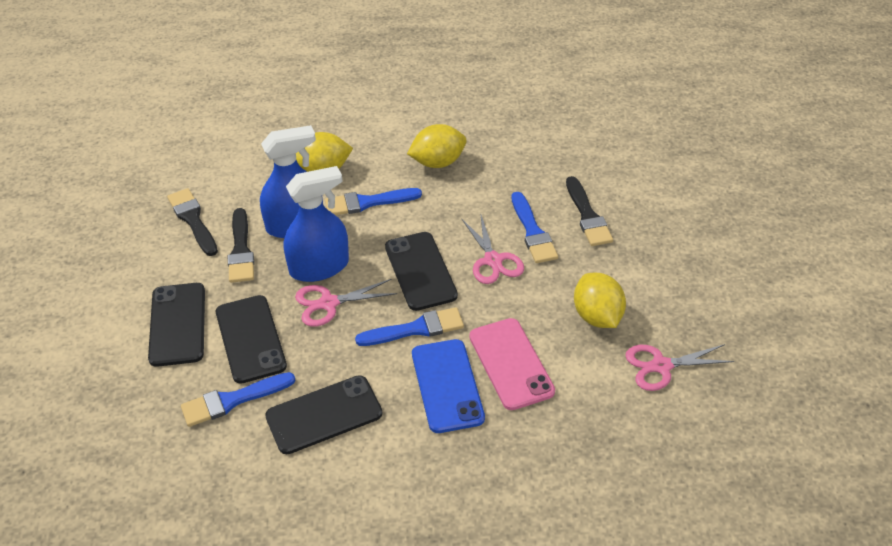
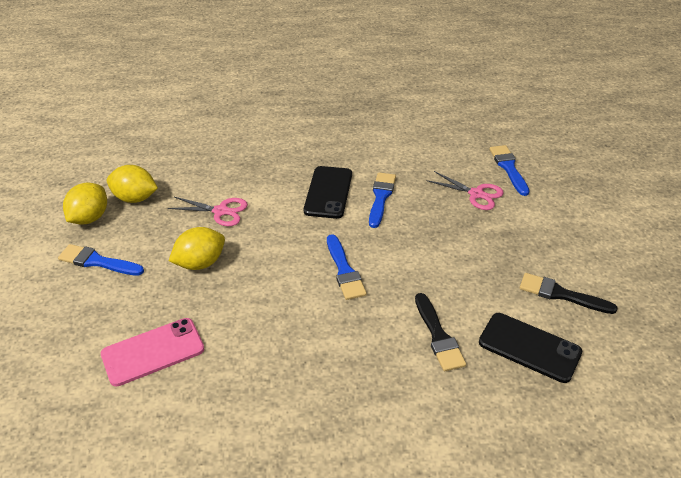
black brush: 3 -> 2
black phone: 4 -> 2
blue phone: 1 -> 0
blue spray bottle: 2 -> 0
pink scissors: 3 -> 2

